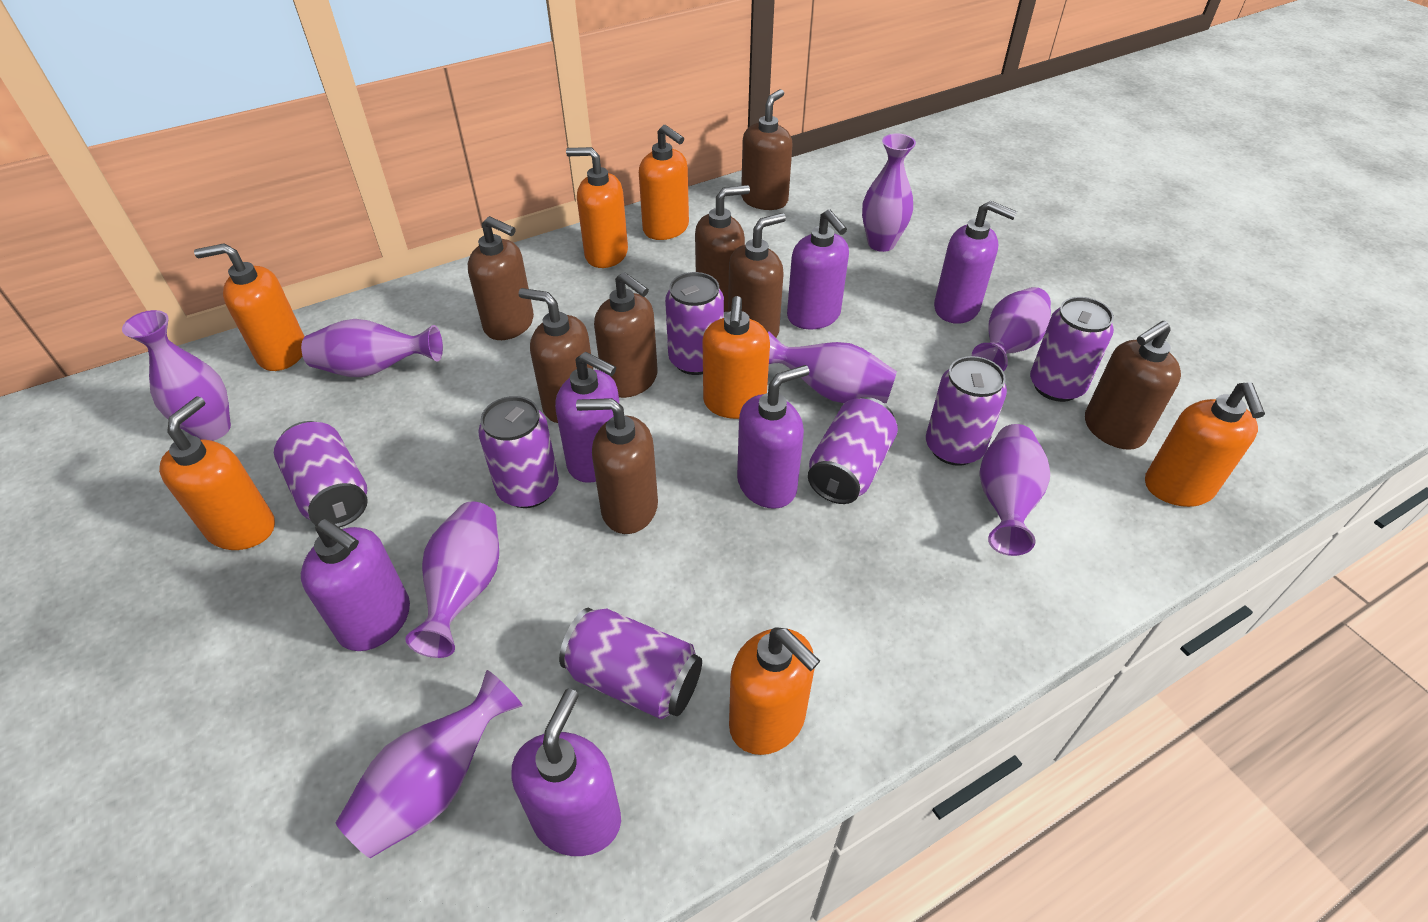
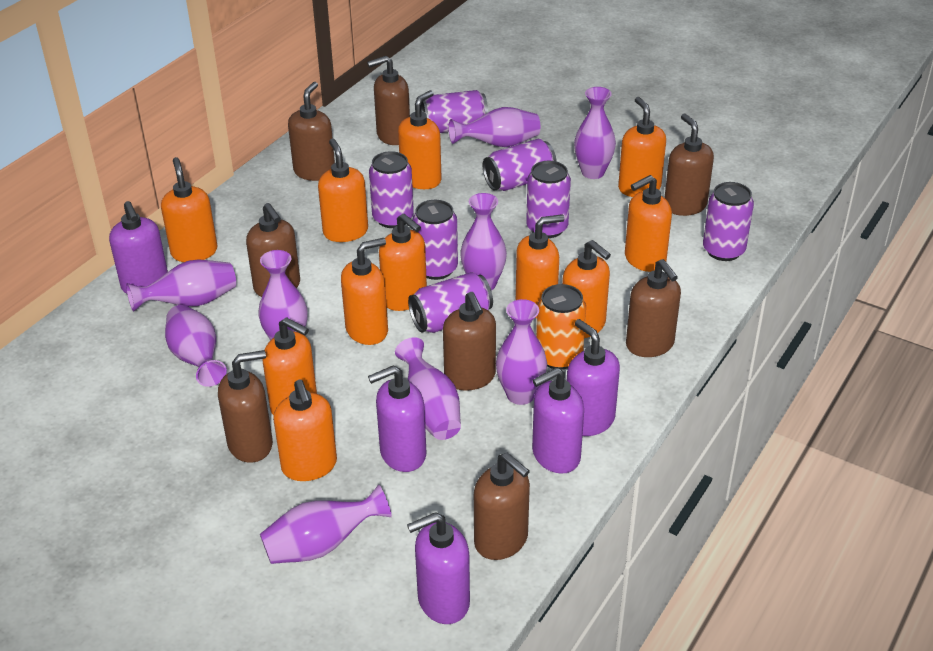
orange can: 0 -> 1
orange soap dispenser: 7 -> 11
purple soap dispenser: 6 -> 5
purple vase: 8 -> 9

